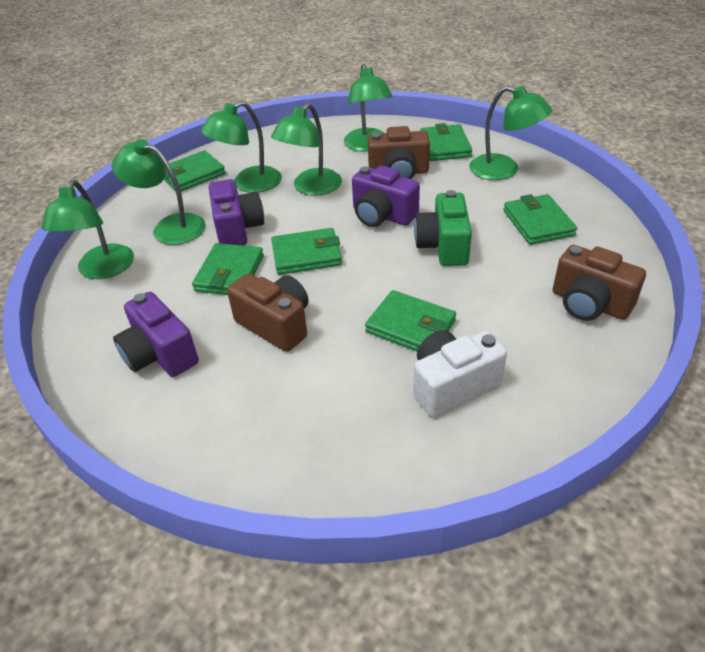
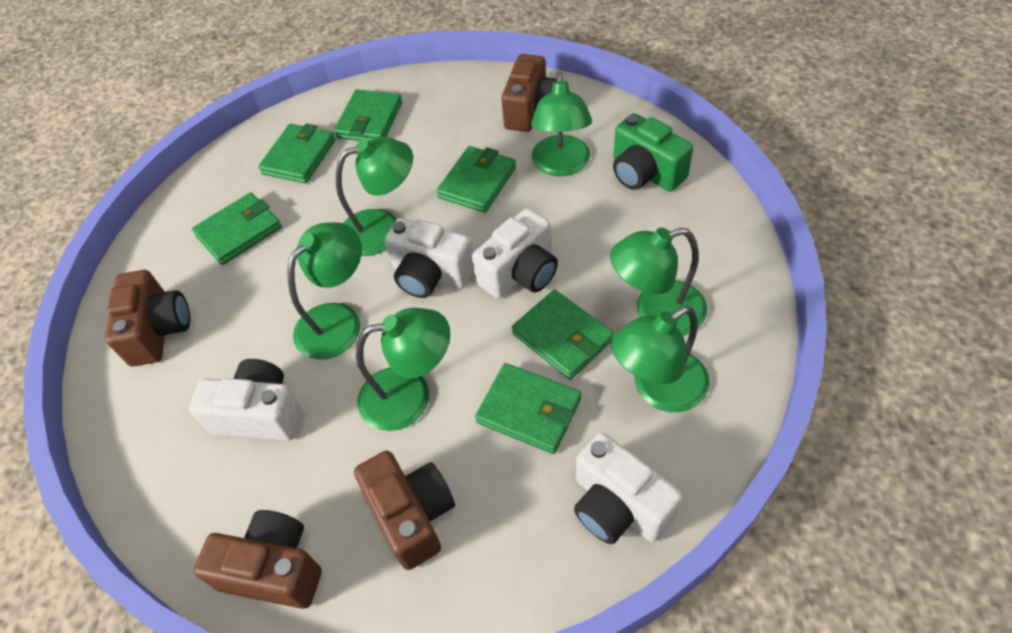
brown camera: 3 -> 4
purple camera: 3 -> 0
white camera: 1 -> 4

